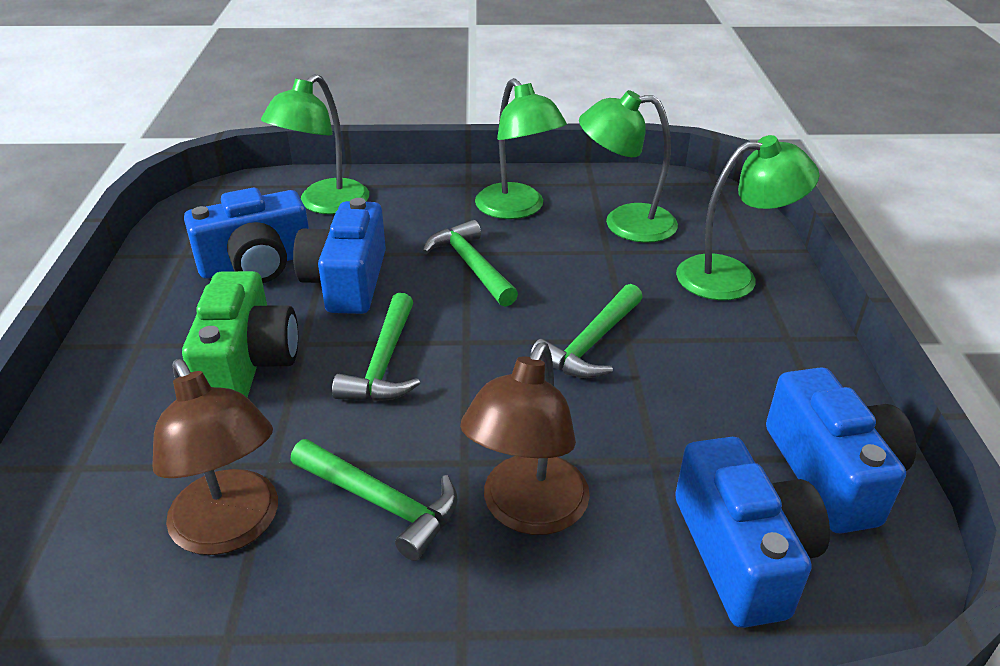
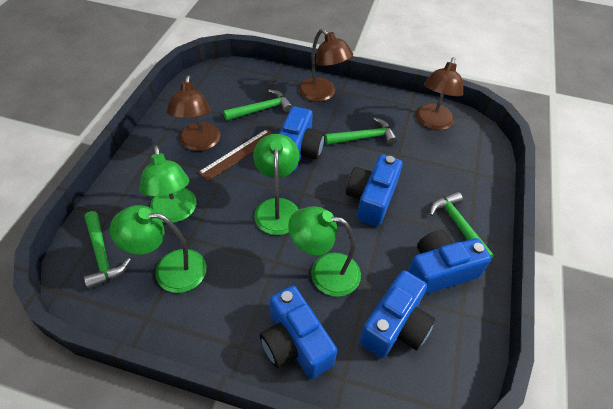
blue camera: 4 -> 5
brown lamp: 2 -> 3
brown ruler: 0 -> 1
green camera: 1 -> 0

